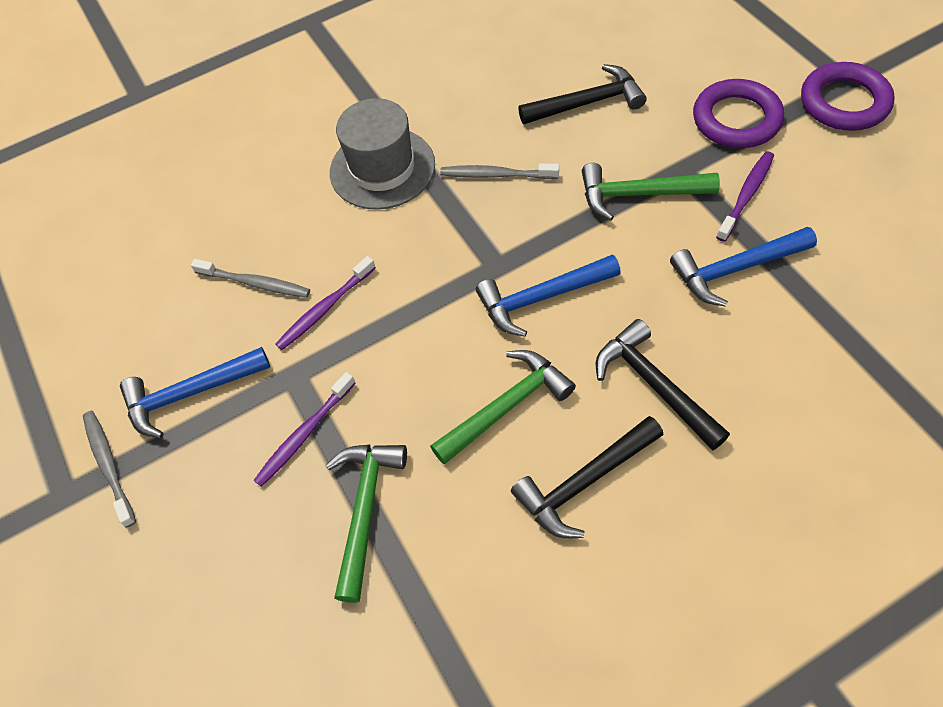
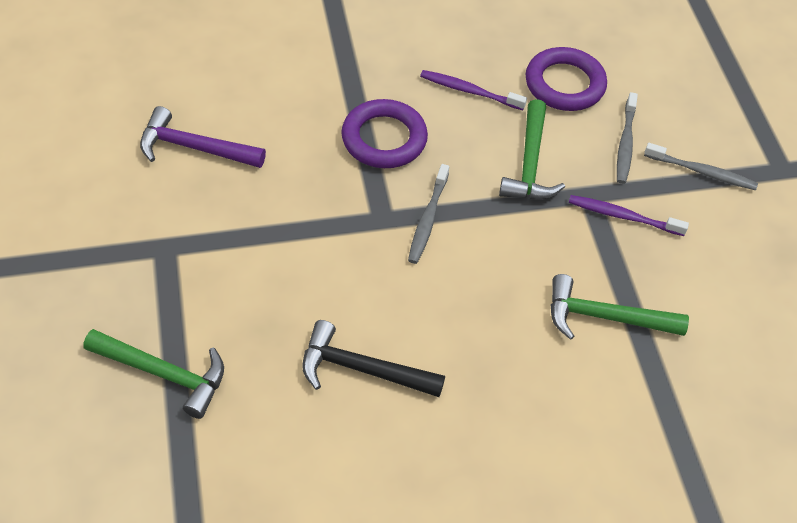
black hammer: 3 -> 1
blue hammer: 3 -> 0
grey hat: 1 -> 0
purple hammer: 0 -> 1
purple toothbrush: 3 -> 2

